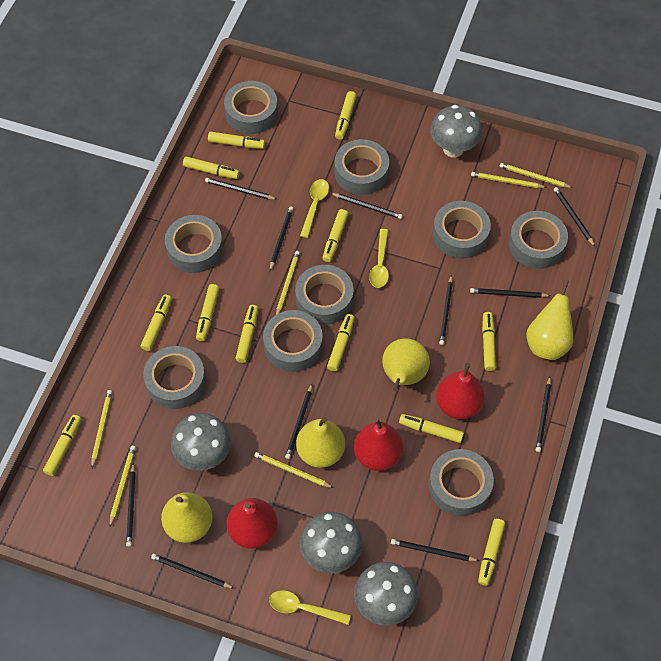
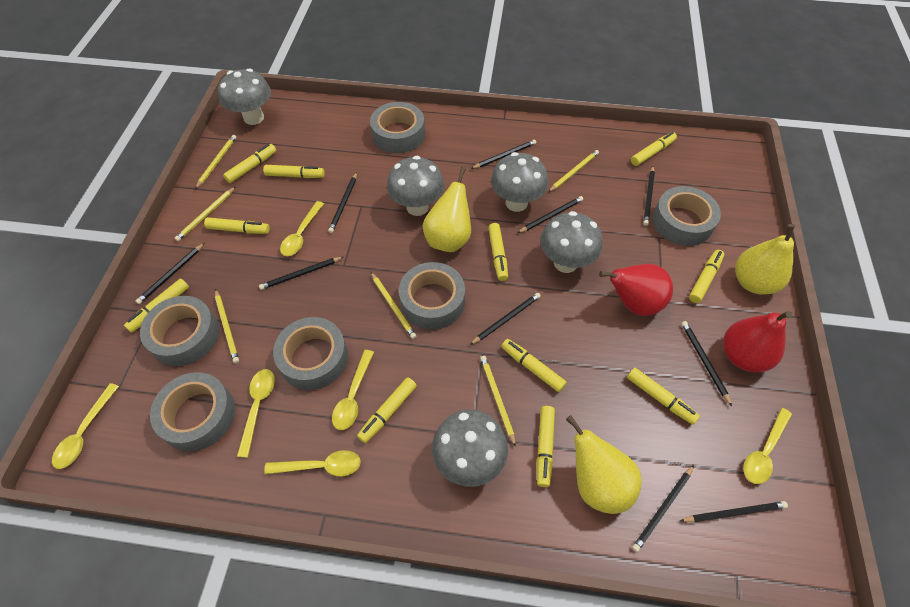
black pencil: 11 -> 10
grey mushroom: 4 -> 5
grey tape: 9 -> 6
red pear: 3 -> 2
yellow marker: 12 -> 11
yellow pear: 4 -> 3
yellow spoon: 3 -> 6

